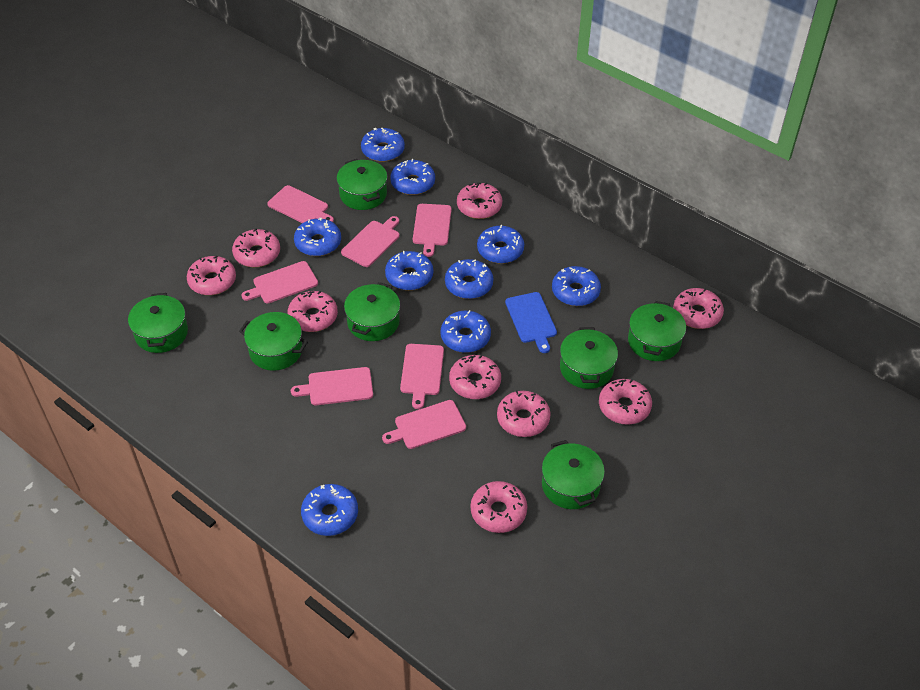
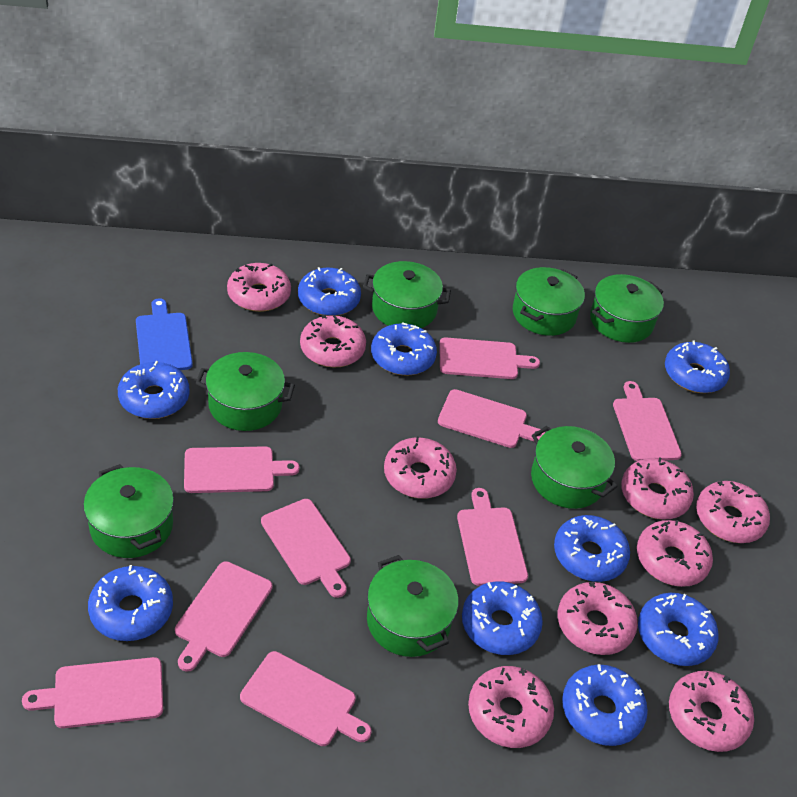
pink cutting board: 7 -> 9

